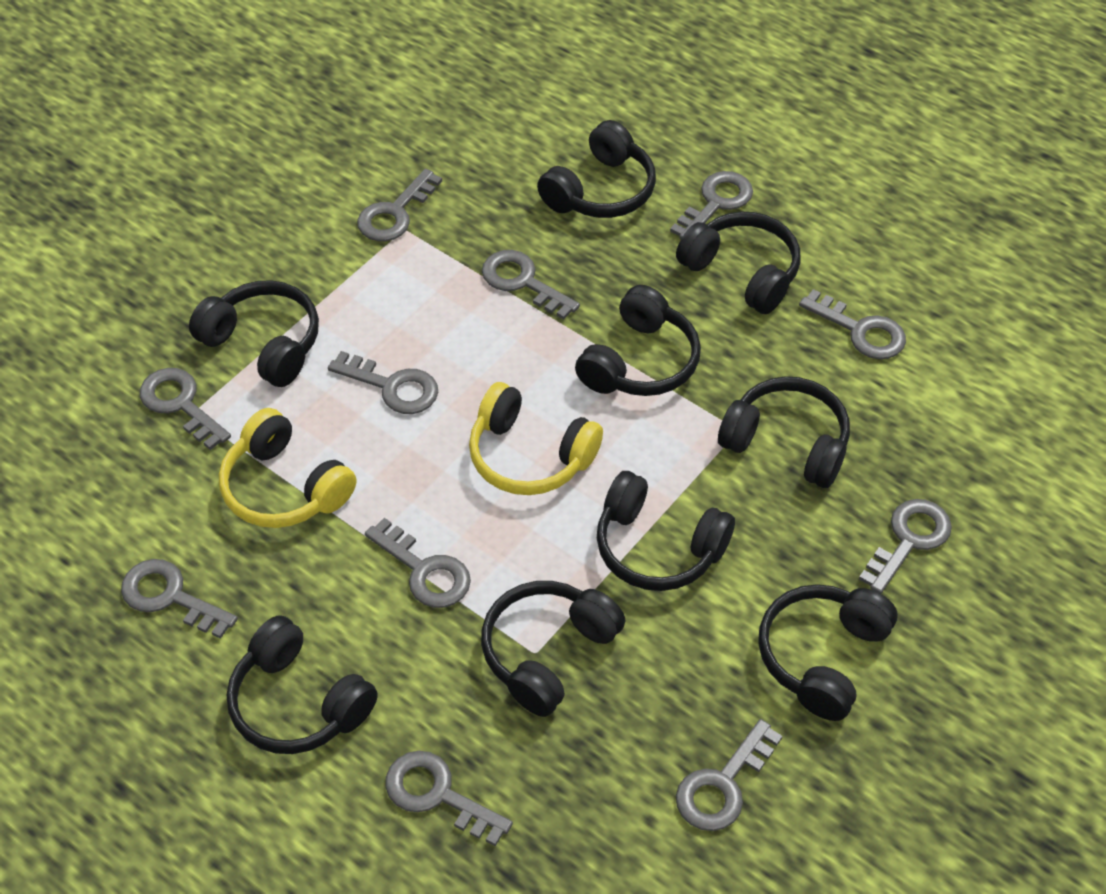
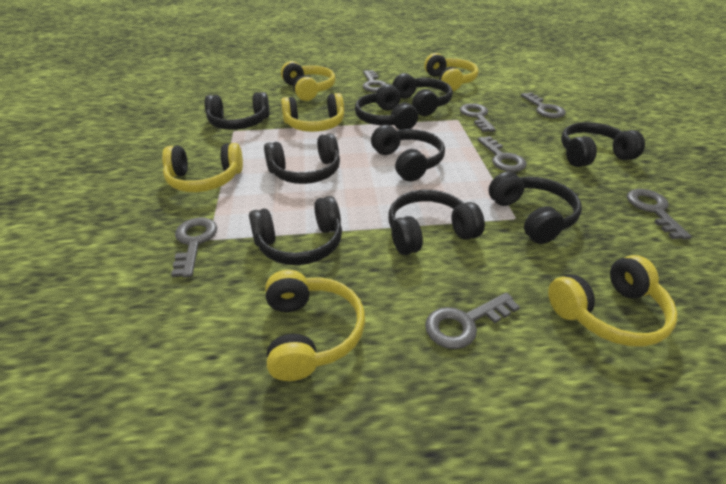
grey key: 11 -> 7
yellow headphones: 2 -> 6

